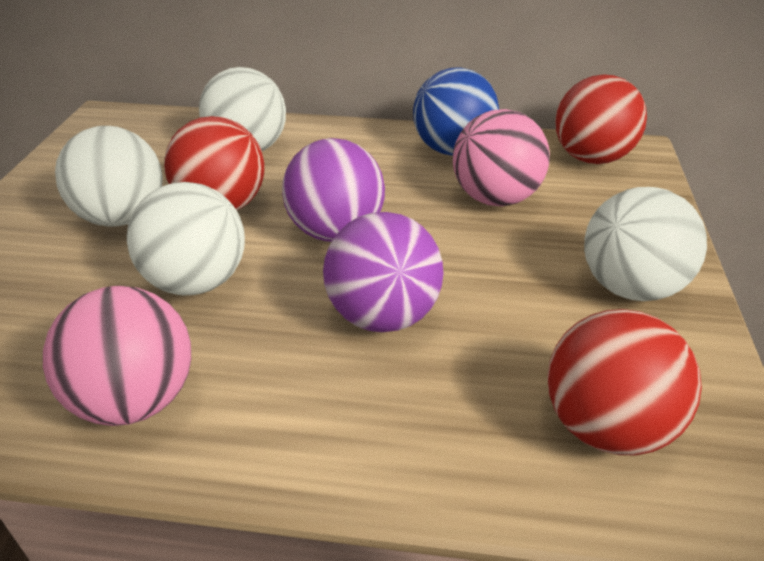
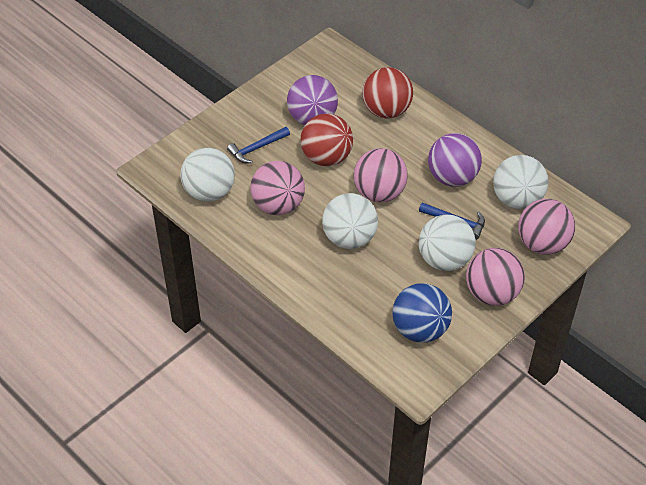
blue hammer: 0 -> 2
pink ball: 2 -> 4
red ball: 3 -> 2

